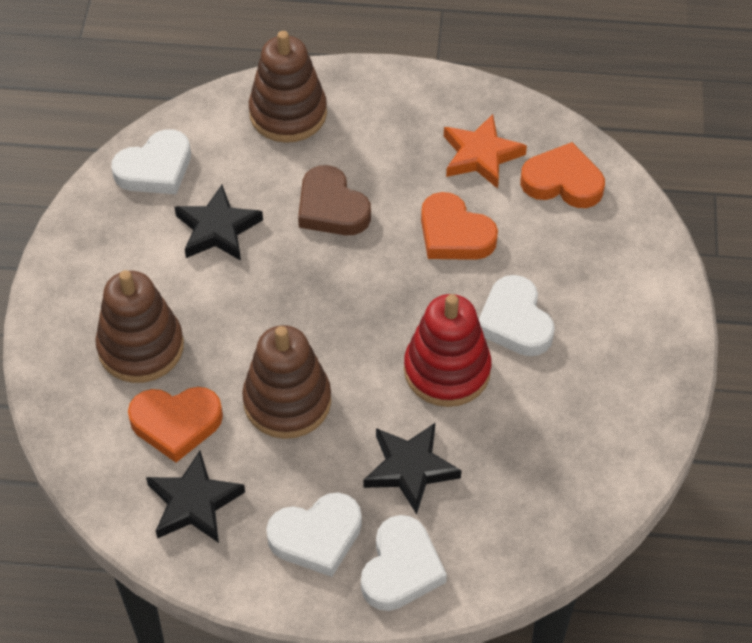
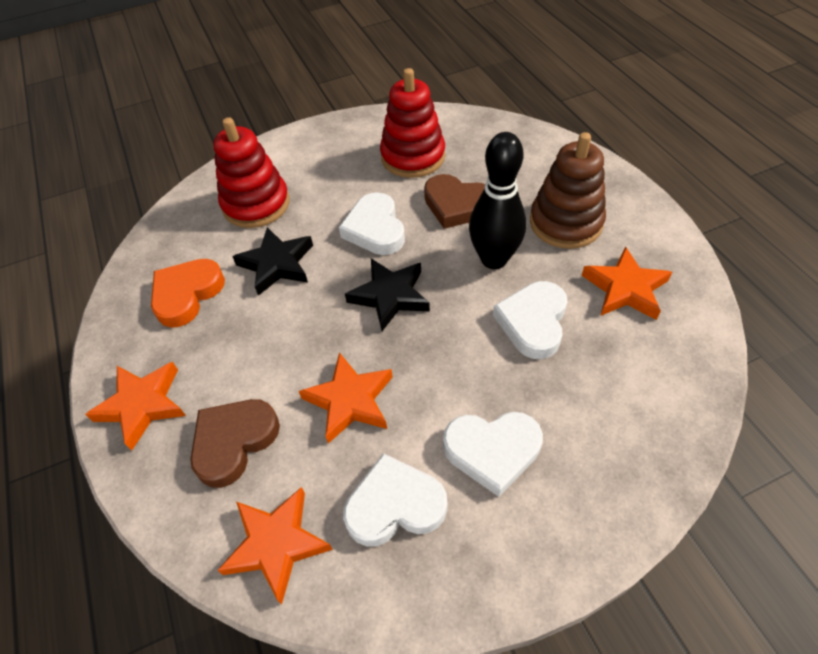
black bowling pin: 0 -> 1
black star: 3 -> 2
brown heart: 1 -> 2
brown stacking toy: 3 -> 1
orange heart: 3 -> 1
orange star: 1 -> 4
red stacking toy: 1 -> 2

